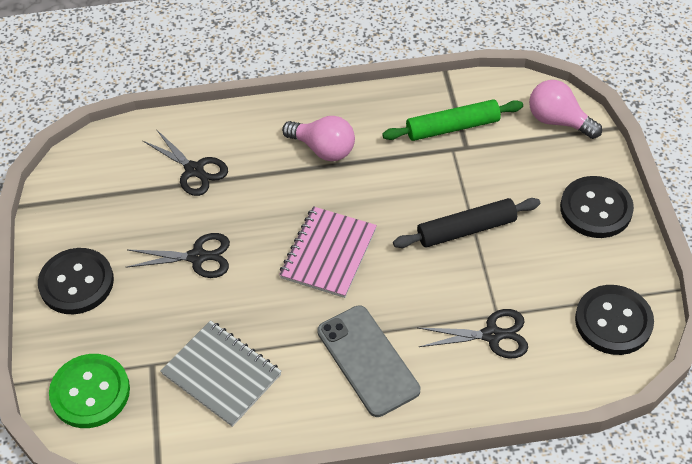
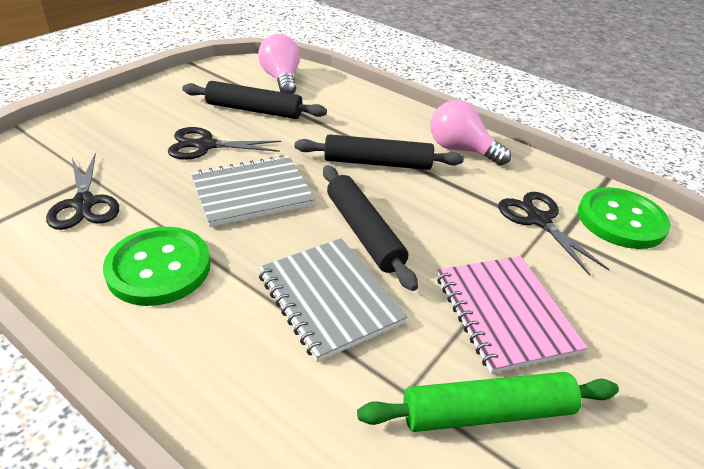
black button: 3 -> 0
black rolling pin: 1 -> 3
green button: 1 -> 2
grey notebook: 1 -> 2
grey phone: 1 -> 0

